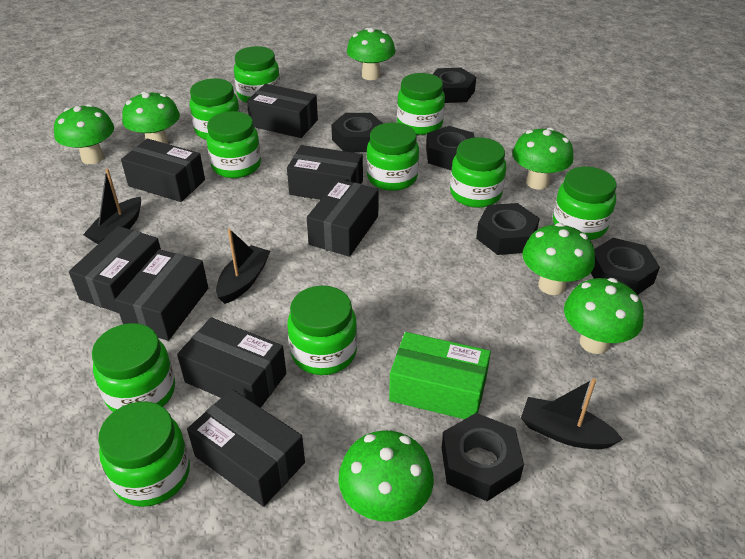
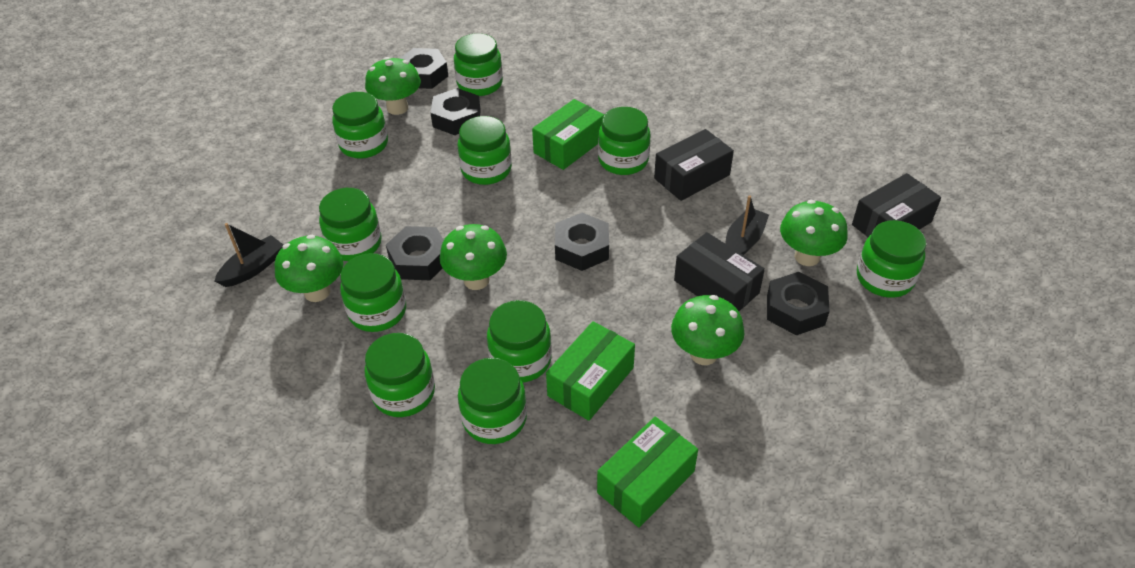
black boat: 3 -> 2
black box: 8 -> 3
black nut: 6 -> 5
green box: 1 -> 3
green mushroom: 7 -> 5

